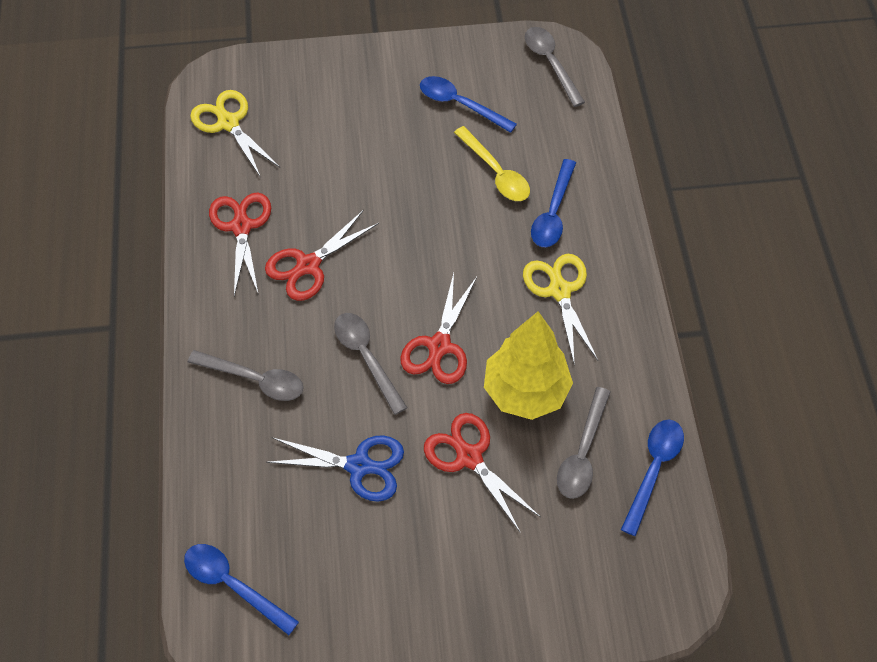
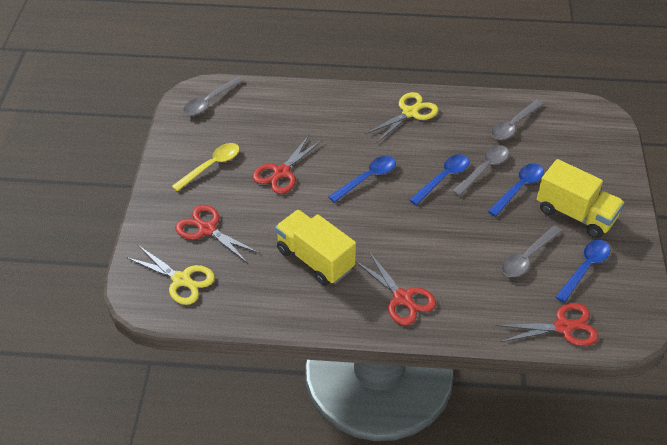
blue scissors: 1 -> 0
yellow tree: 1 -> 0
yellow truck: 0 -> 2

